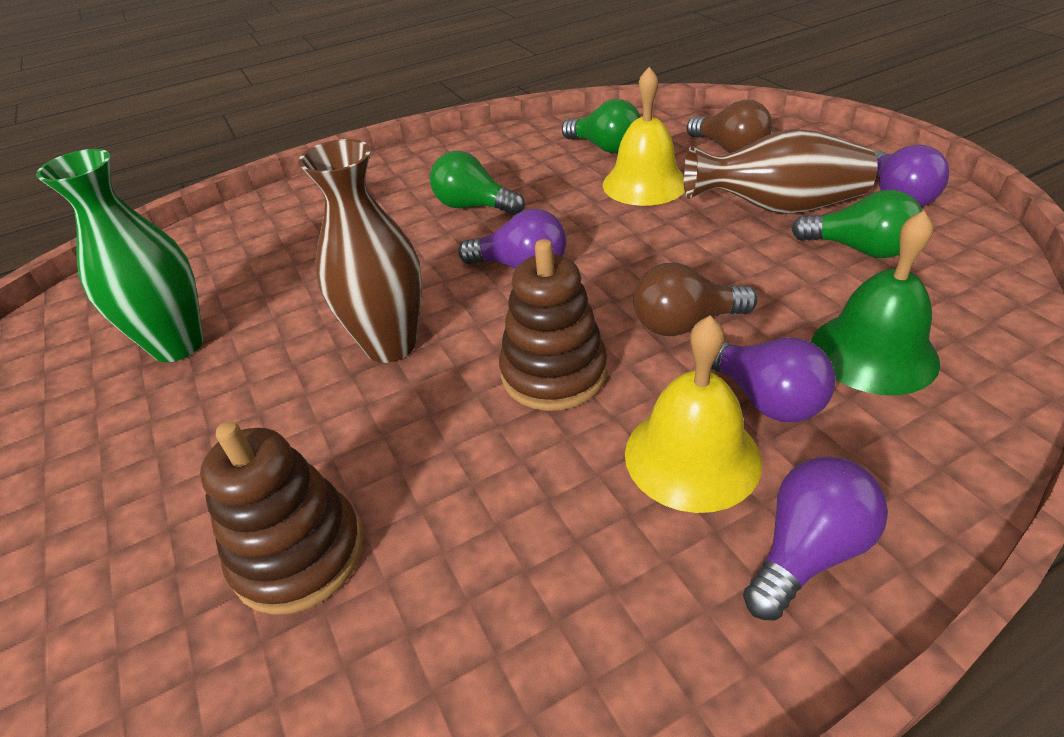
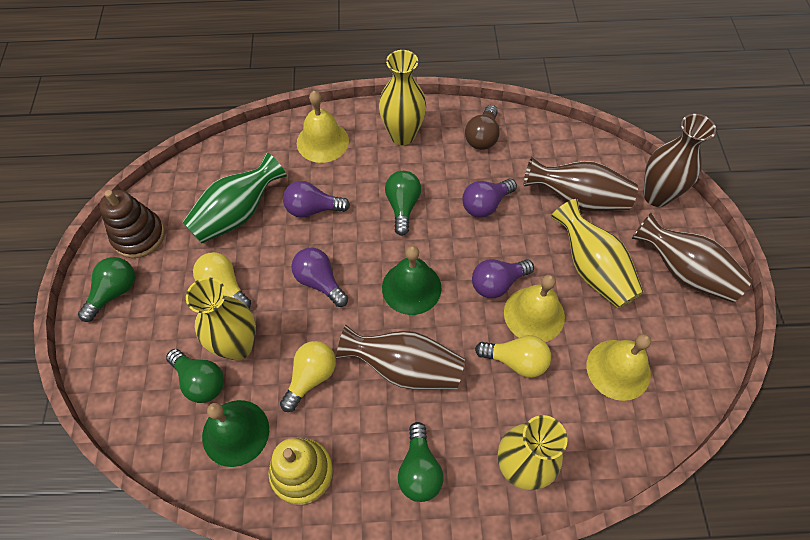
brown light bulb: 2 -> 1
brown stacking toy: 2 -> 1
brown vase: 2 -> 4
green bell: 1 -> 2
green light bulb: 3 -> 4
yellow bell: 2 -> 3
yellow light bulb: 0 -> 3
yellow stacking toy: 0 -> 1
yellow vase: 0 -> 4

